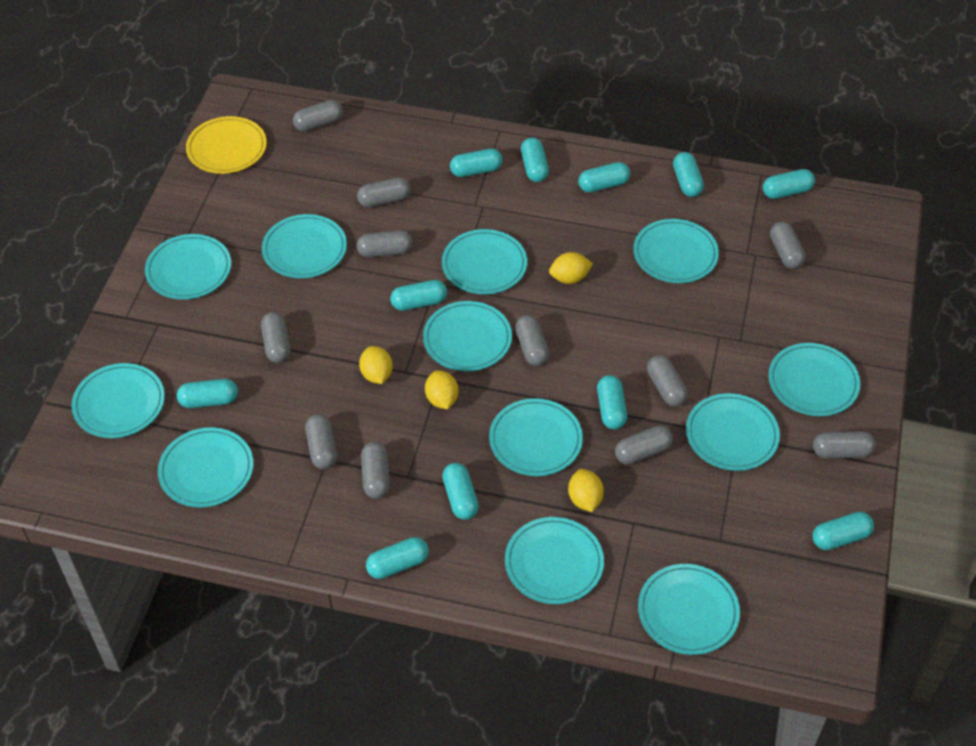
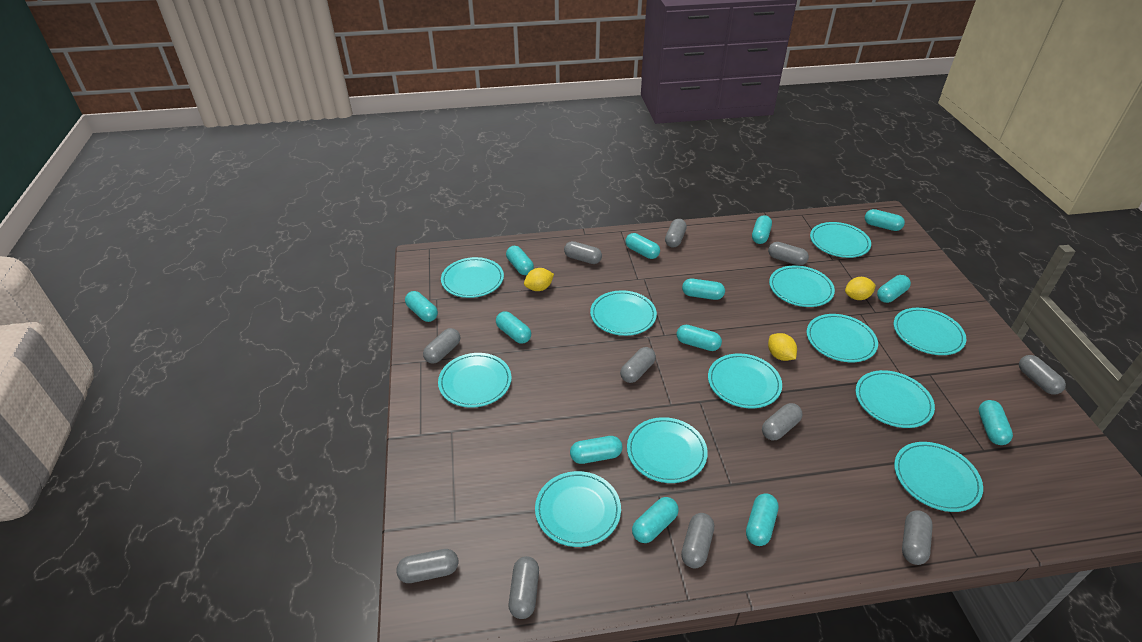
turquoise capsule: 11 -> 13
yellow lemon: 4 -> 3
yellow plate: 1 -> 0

